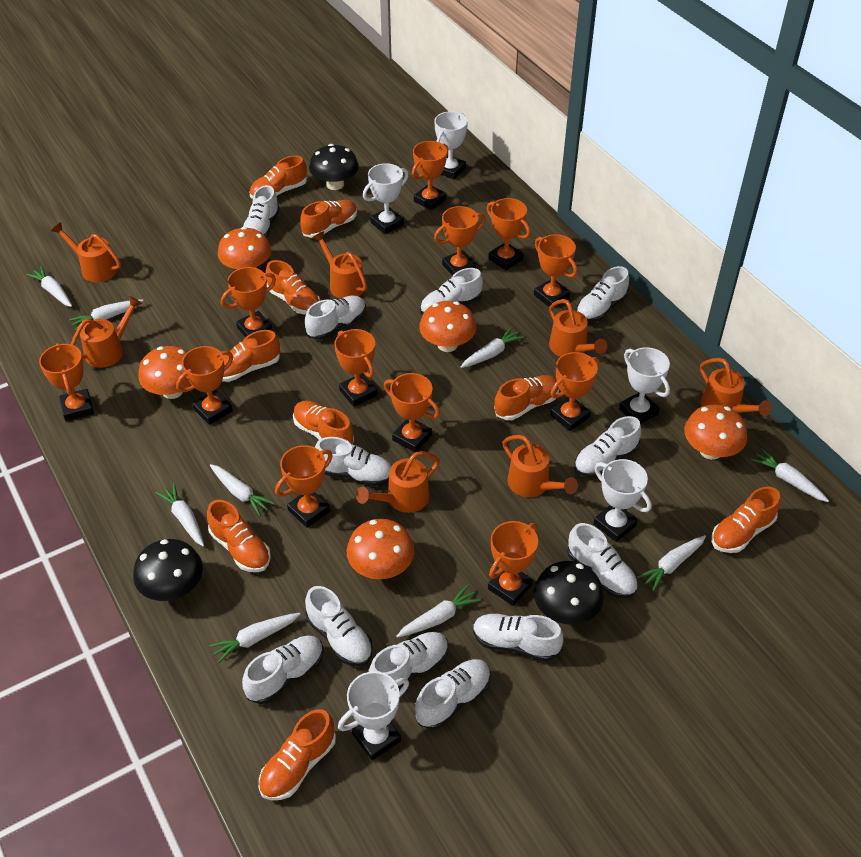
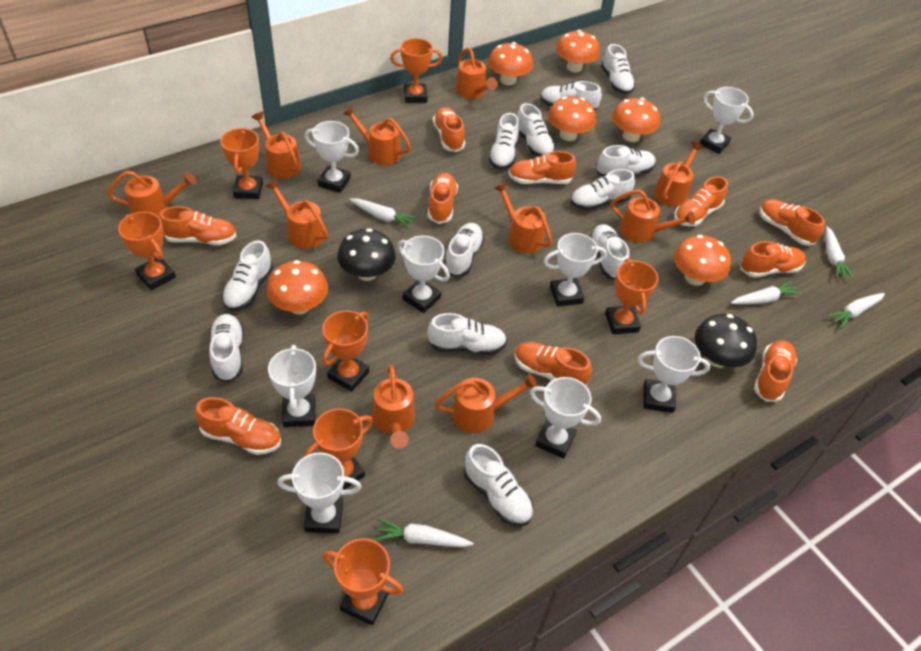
black mushroom: 3 -> 2
orange mushroom: 5 -> 6
orange shoe: 9 -> 10
orange trophy: 12 -> 7
orange watering can: 7 -> 10
white carrot: 9 -> 5
white trophy: 5 -> 8

